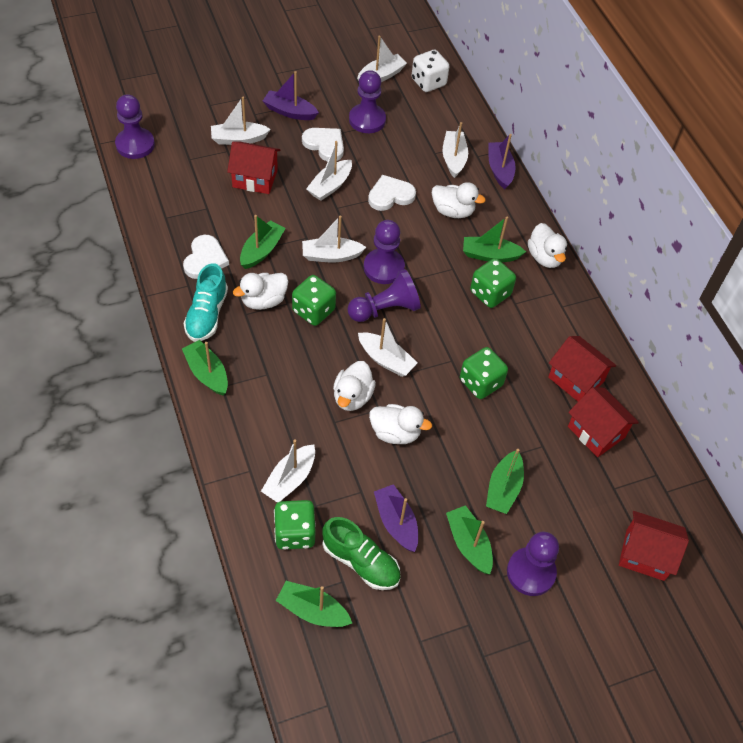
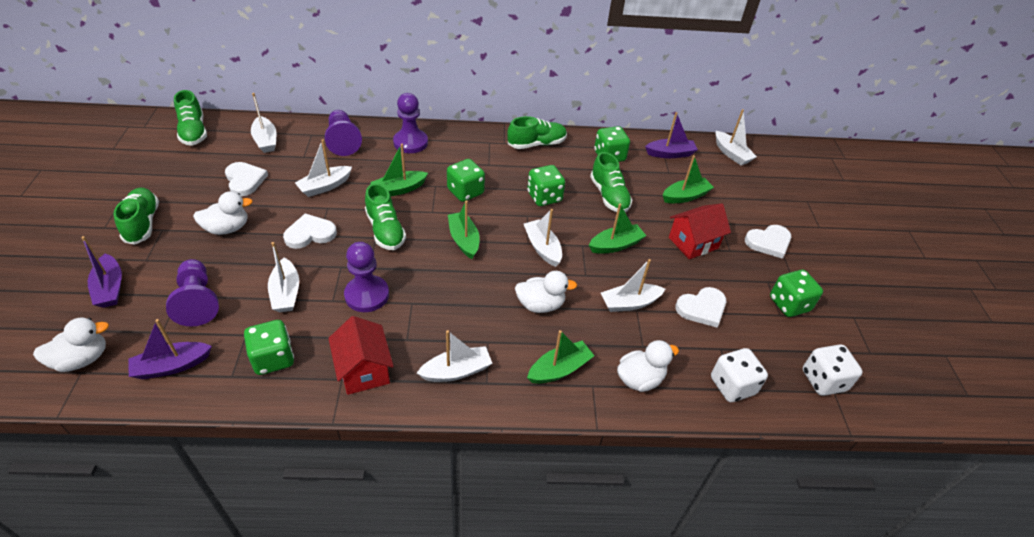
green boat: 6 -> 5
green dice: 4 -> 5
green shoe: 1 -> 5
purple pawn: 5 -> 4
red house: 4 -> 2
turquoise shoe: 1 -> 0
white dice: 1 -> 2
white duck: 5 -> 4
white heart: 3 -> 4

